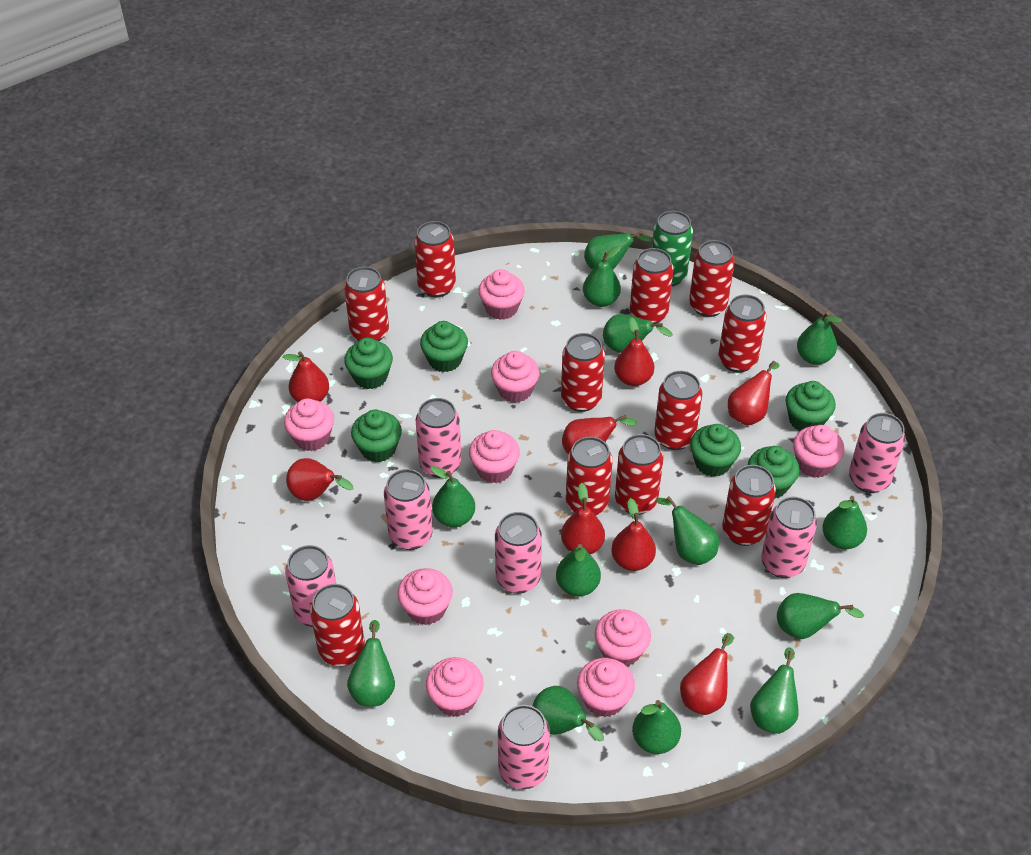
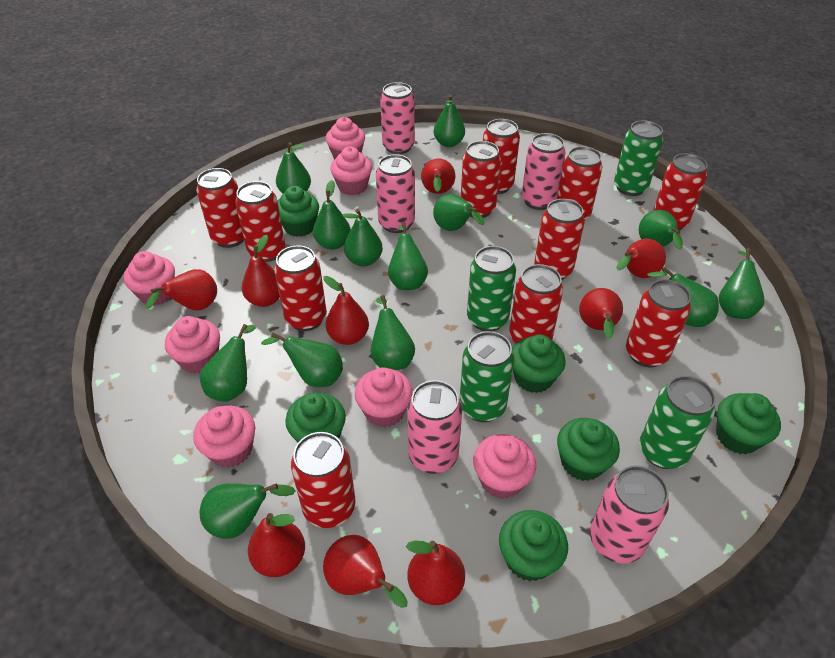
green can: 1 -> 4
pink can: 7 -> 5
pink cupcake: 9 -> 7
red pear: 8 -> 9

